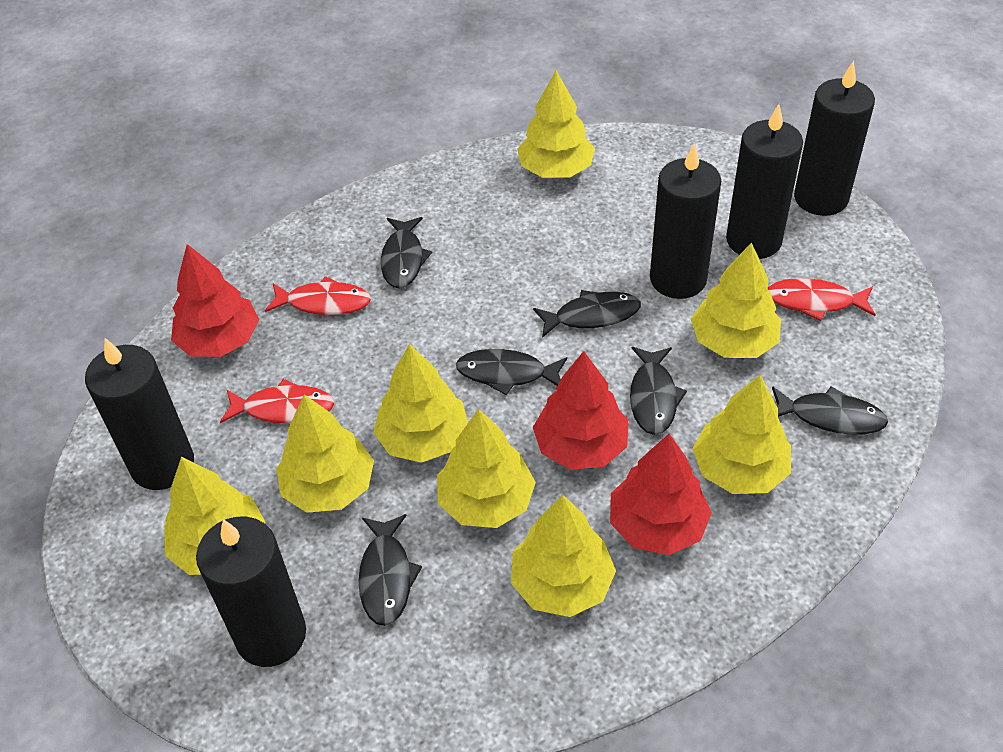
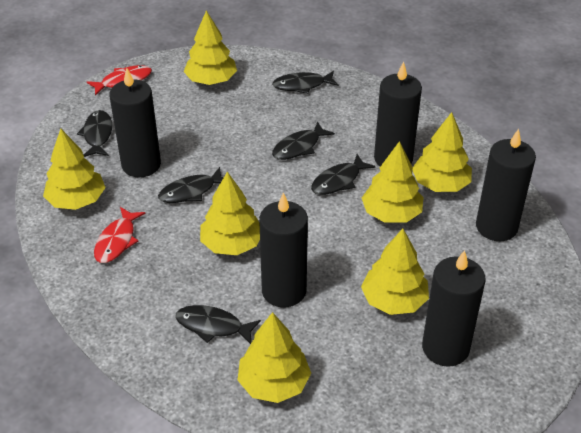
red fish: 3 -> 2
red tree: 3 -> 0
yellow tree: 8 -> 7

